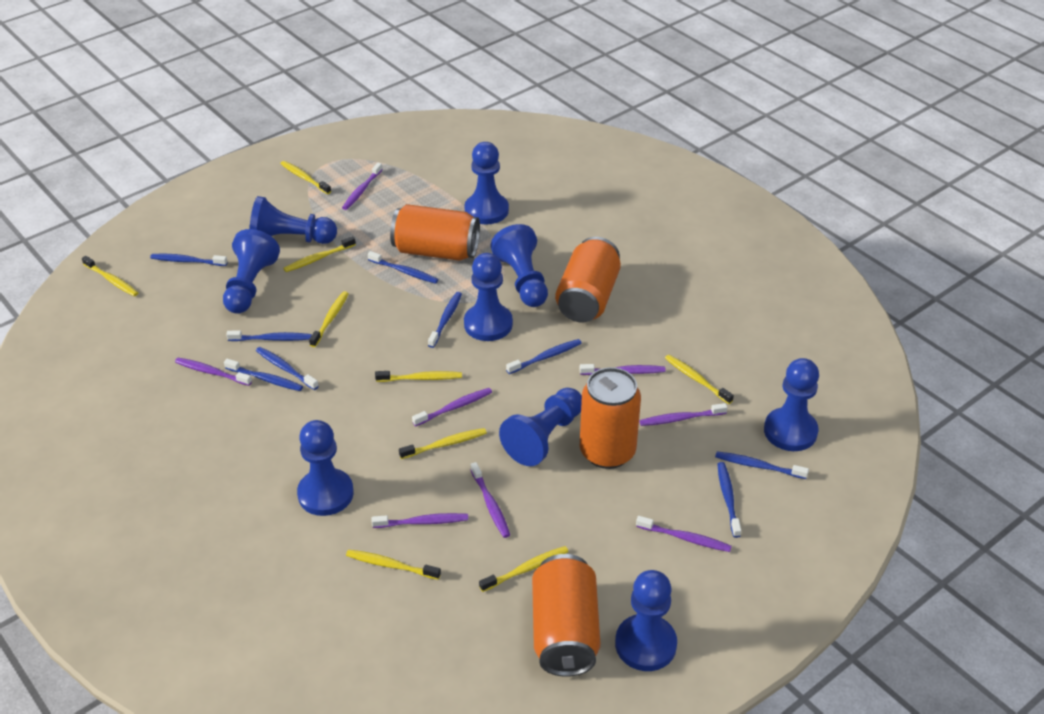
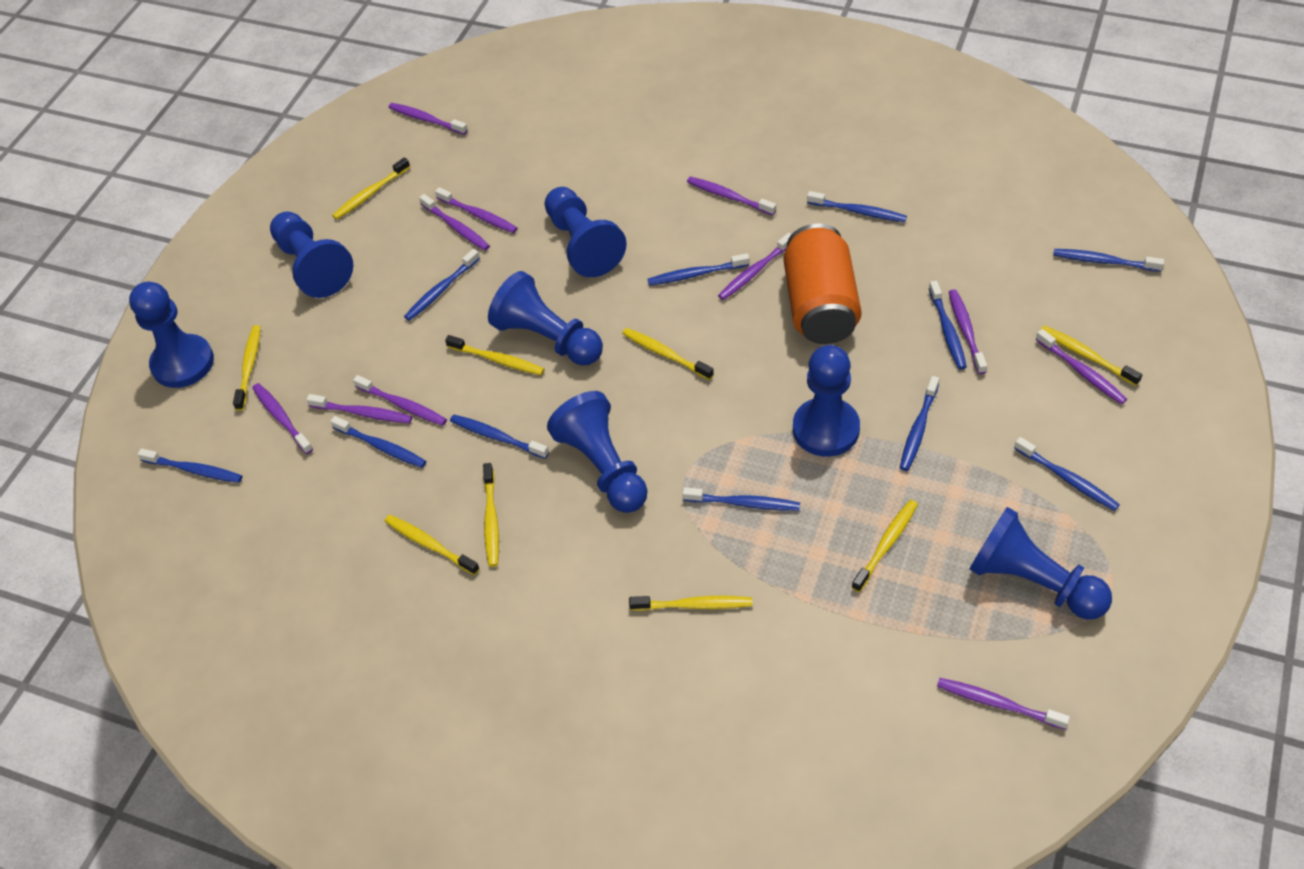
blue pawn: 9 -> 7
blue toothbrush: 9 -> 11
orange can: 4 -> 1
purple toothbrush: 8 -> 11

